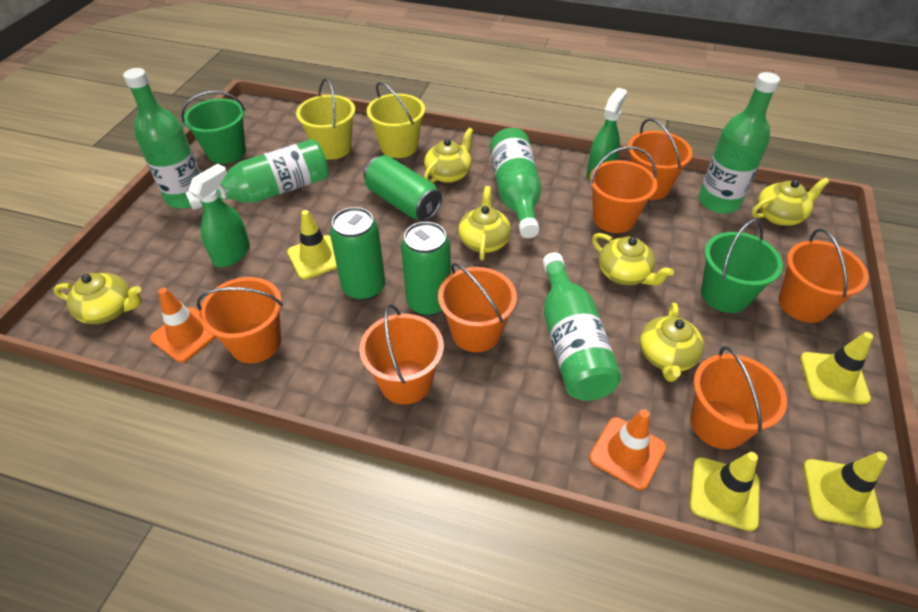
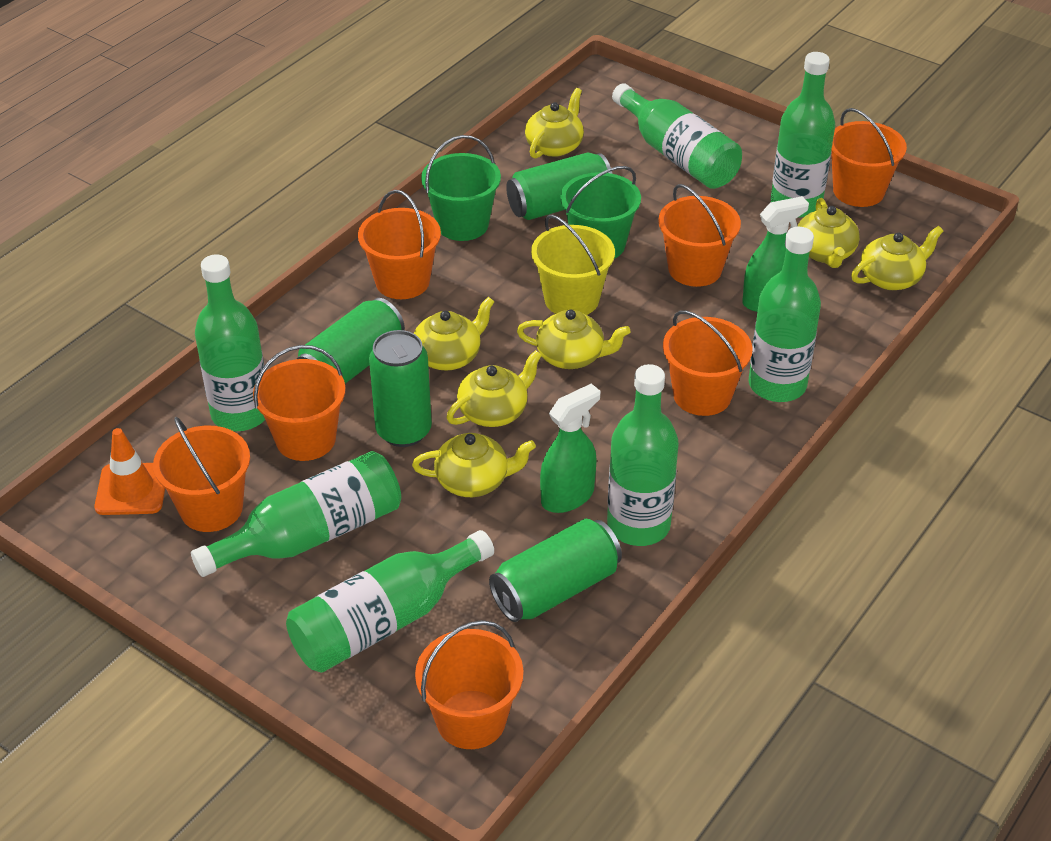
green bottle: 5 -> 7
green can: 3 -> 4
orange traffic cone: 2 -> 1
yellow bucket: 2 -> 1
yellow teapot: 6 -> 7
yellow traffic cone: 4 -> 0

